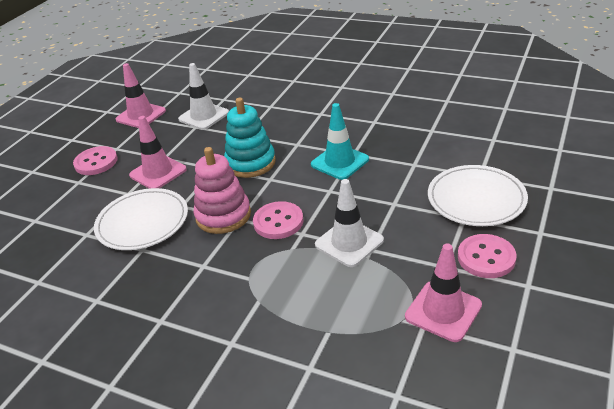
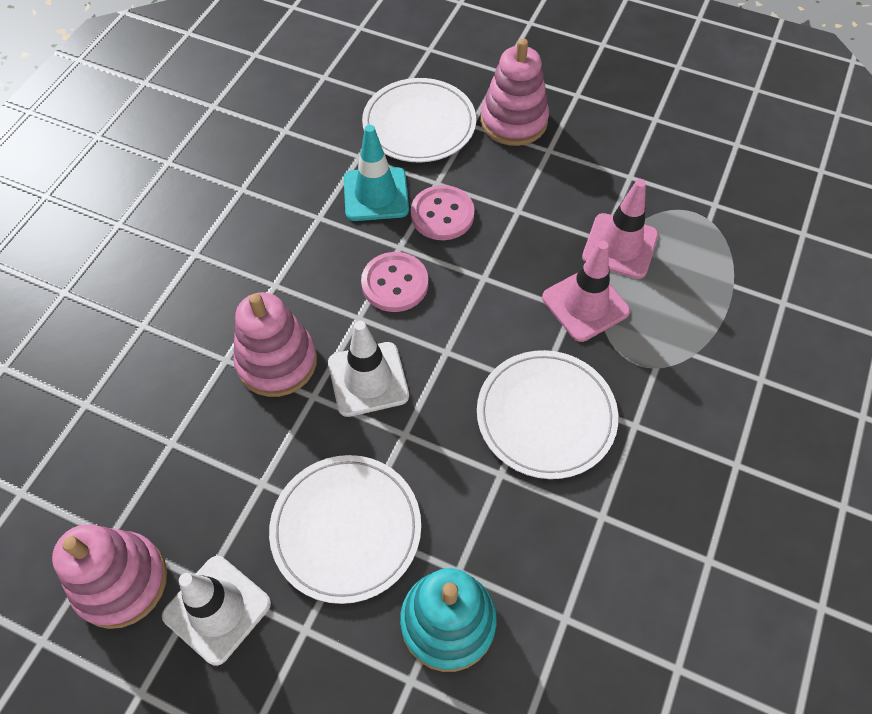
pink button: 3 -> 2
pink stacking toy: 1 -> 3
pink traffic cone: 3 -> 2
white plate: 2 -> 3

